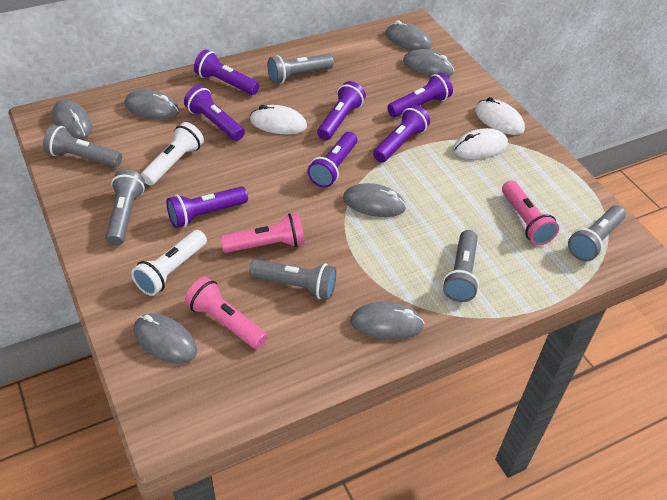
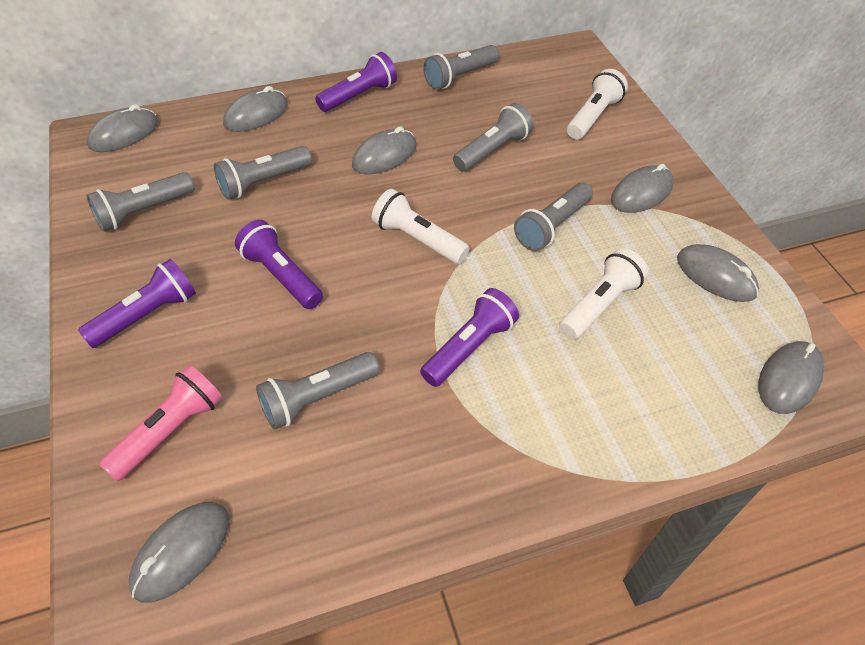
pink flashlight: 3 -> 1
purple flashlight: 7 -> 4
white flashlight: 2 -> 3
white mouse: 3 -> 0

